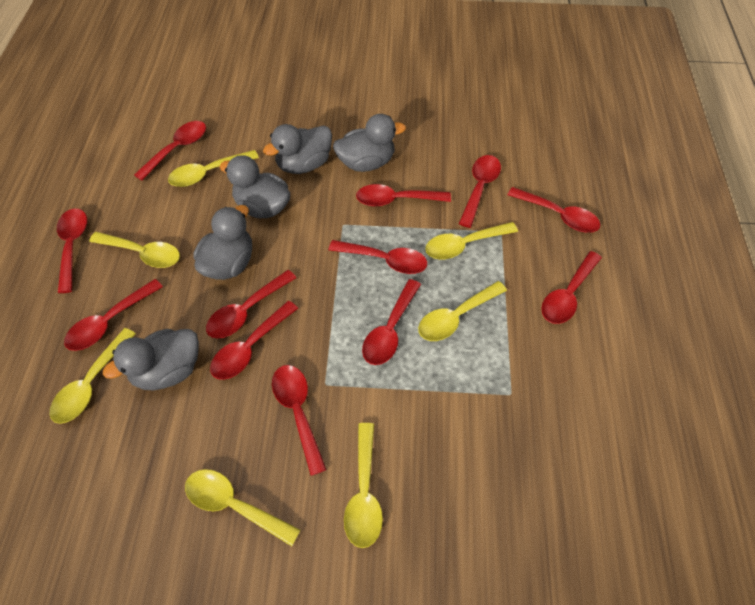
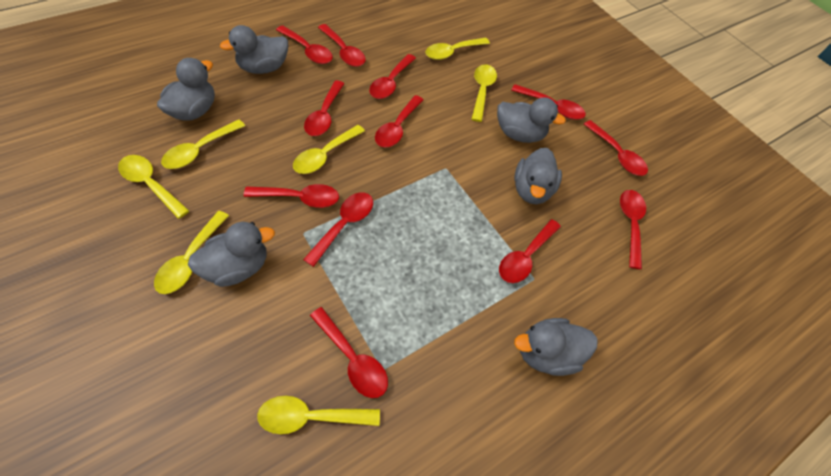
grey duck: 5 -> 6

